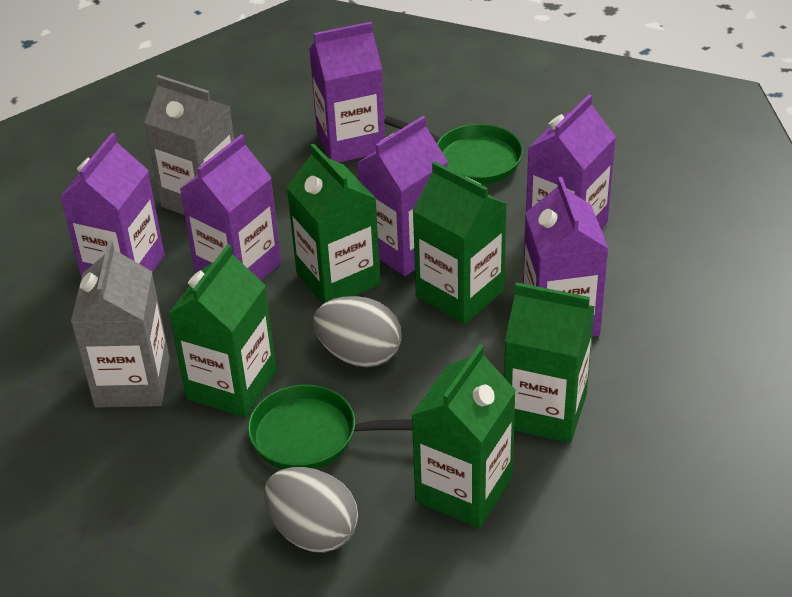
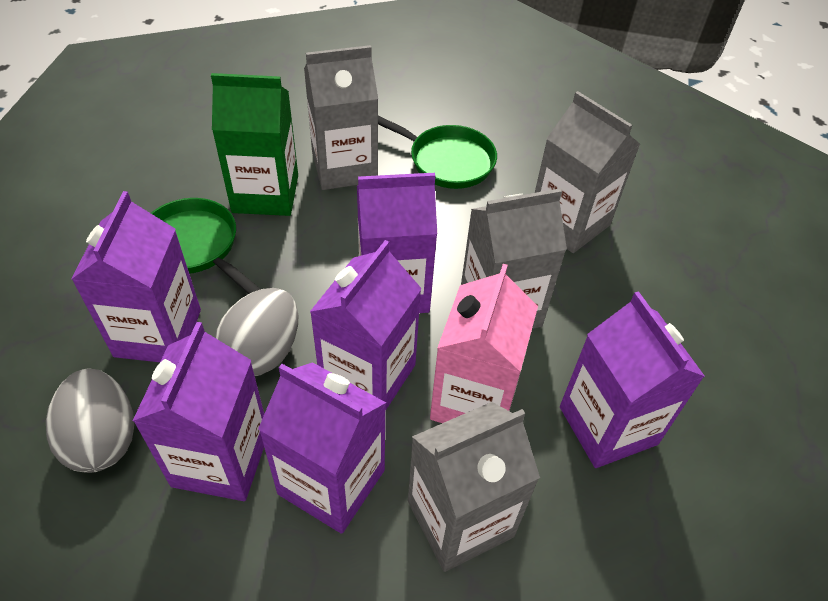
green carton: 5 -> 1
grey carton: 2 -> 4
pink carton: 0 -> 1

